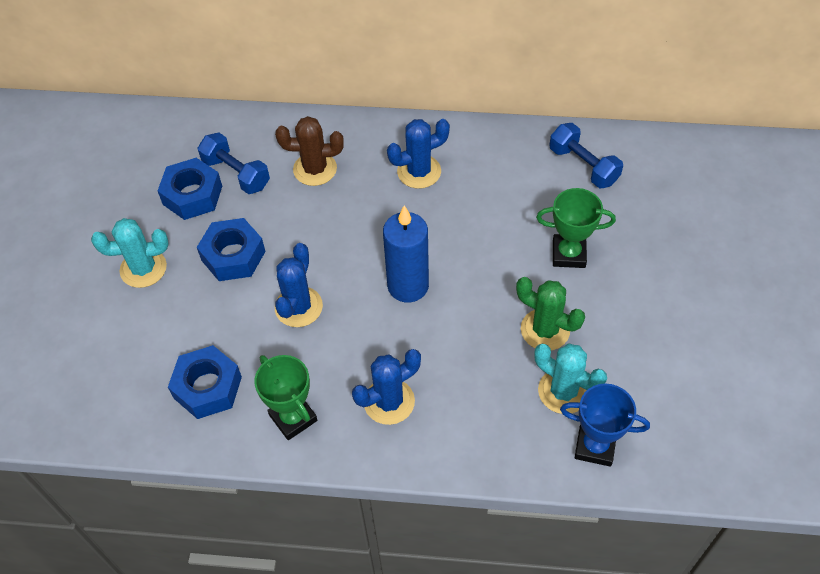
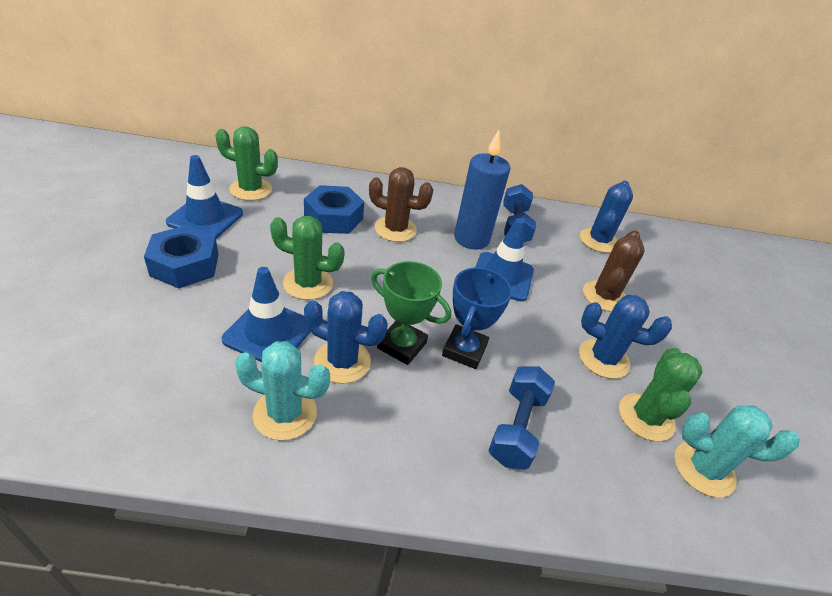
blue nut: 3 -> 2
blue traffic cone: 0 -> 3
brown cactus: 1 -> 2
green cactus: 1 -> 3
green trophy: 2 -> 1

